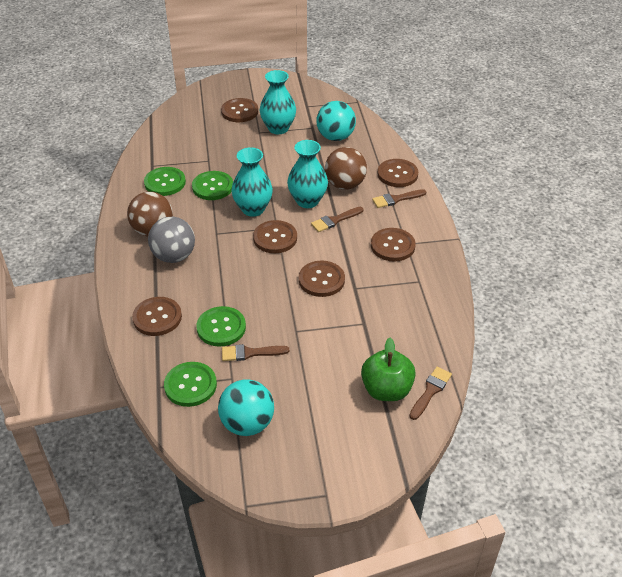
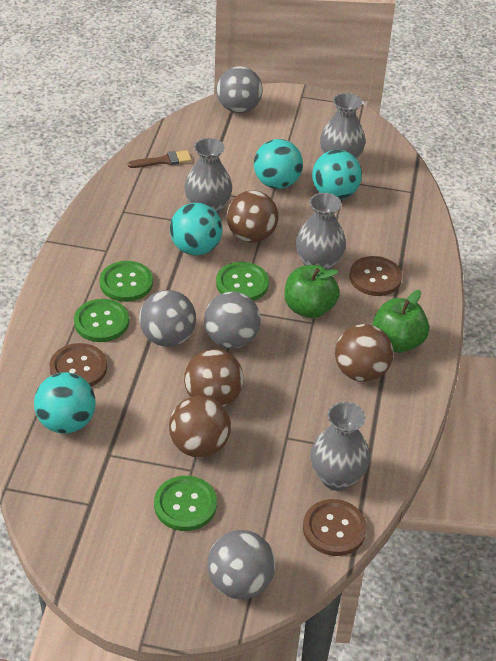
brown ball: 2 -> 4
brown brush: 4 -> 1
brown button: 6 -> 3
green apple: 1 -> 2
grey ball: 1 -> 4
grey vase: 0 -> 4
turquoise ball: 2 -> 4
turquoise vase: 3 -> 0

